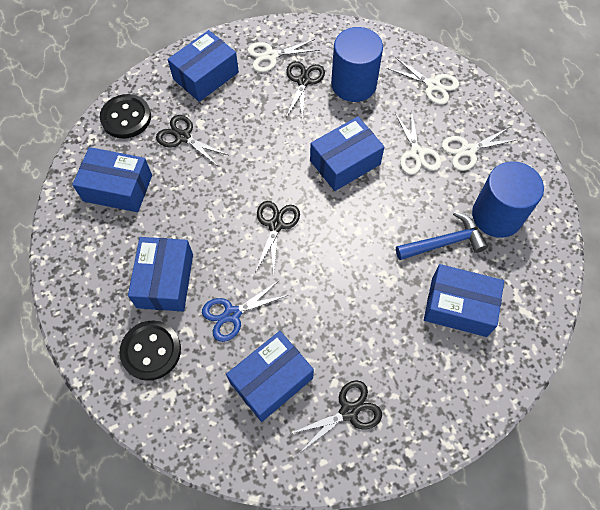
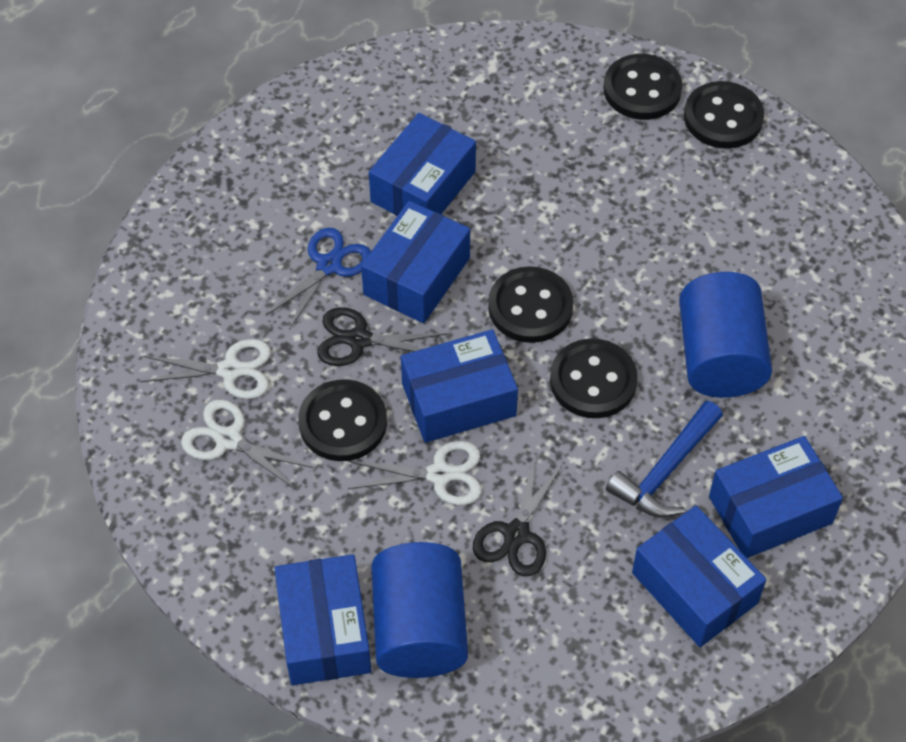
black button: 2 -> 5
black scissors: 4 -> 2
white scissors: 4 -> 3

